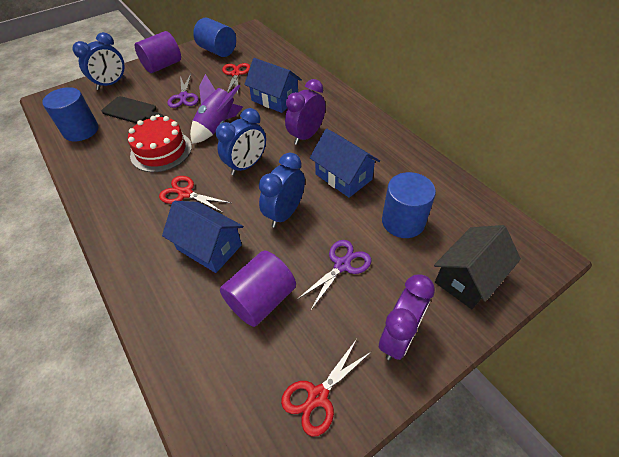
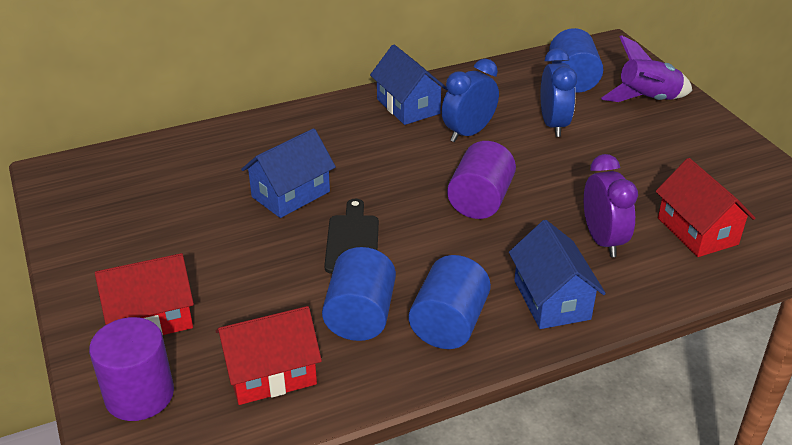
black house: 1 -> 0
blue clock: 3 -> 2
purple clock: 2 -> 1
purple scissors: 2 -> 0
red cake: 1 -> 0
red house: 0 -> 3
red scissors: 3 -> 0

